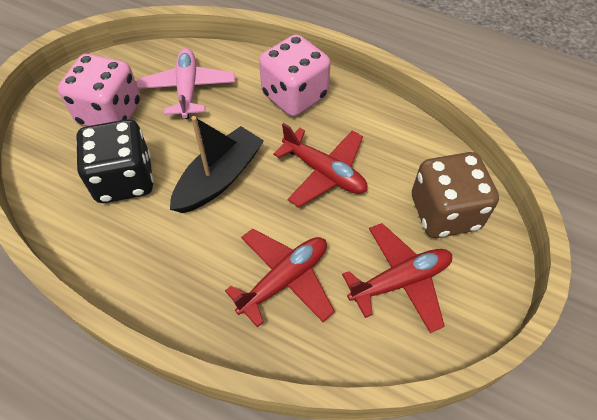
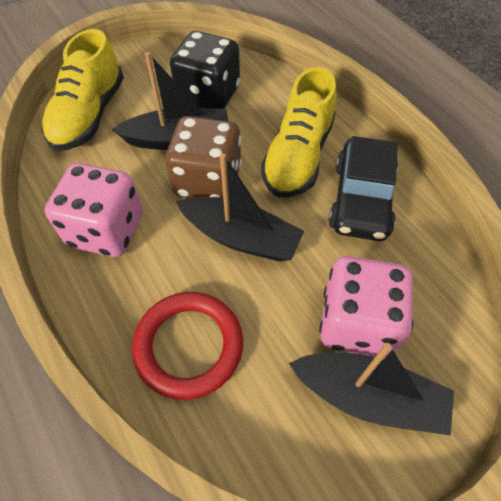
black boat: 1 -> 3
black car: 0 -> 1
pink plane: 1 -> 0
red plane: 3 -> 0
red ring: 0 -> 1
yellow shoe: 0 -> 2

